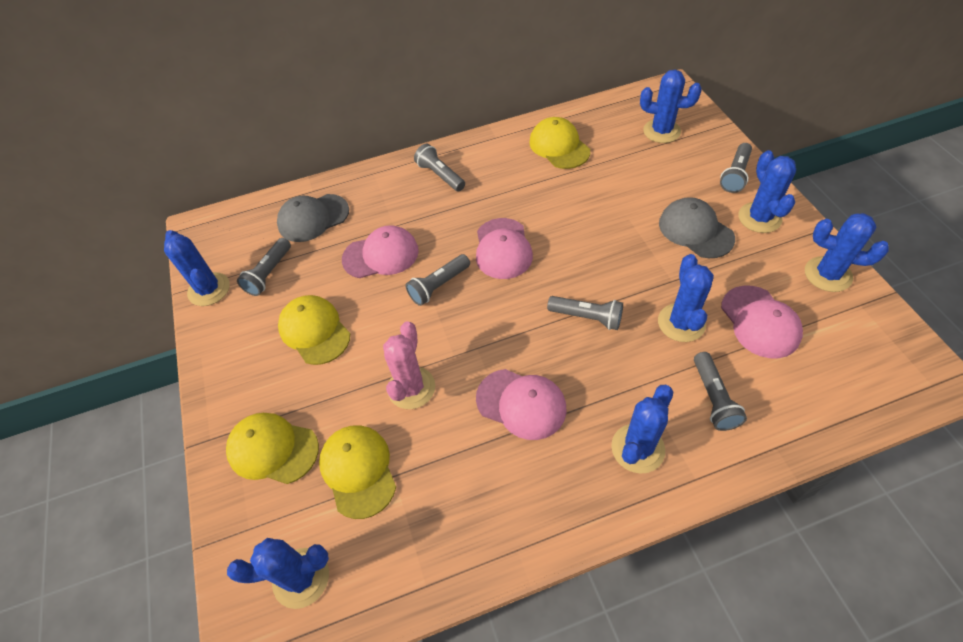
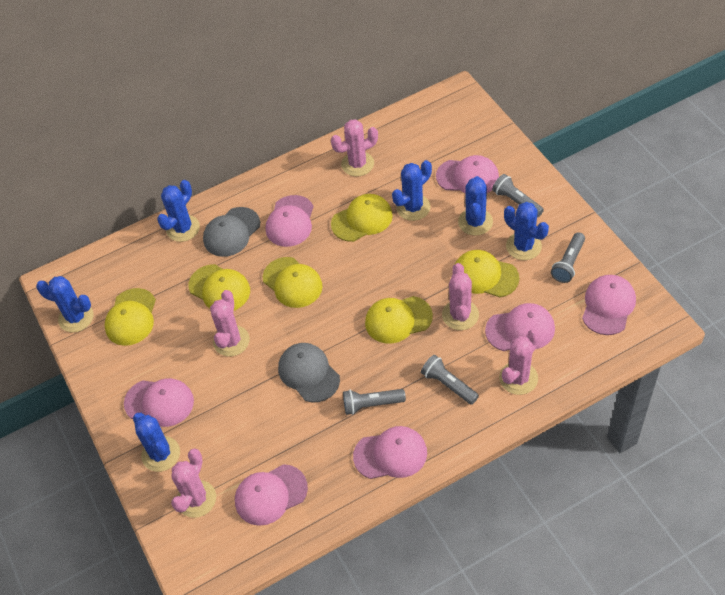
blue cactus: 7 -> 6
grey flashlight: 6 -> 4
pink cactus: 1 -> 5
pink cap: 4 -> 7
yellow cap: 4 -> 6

